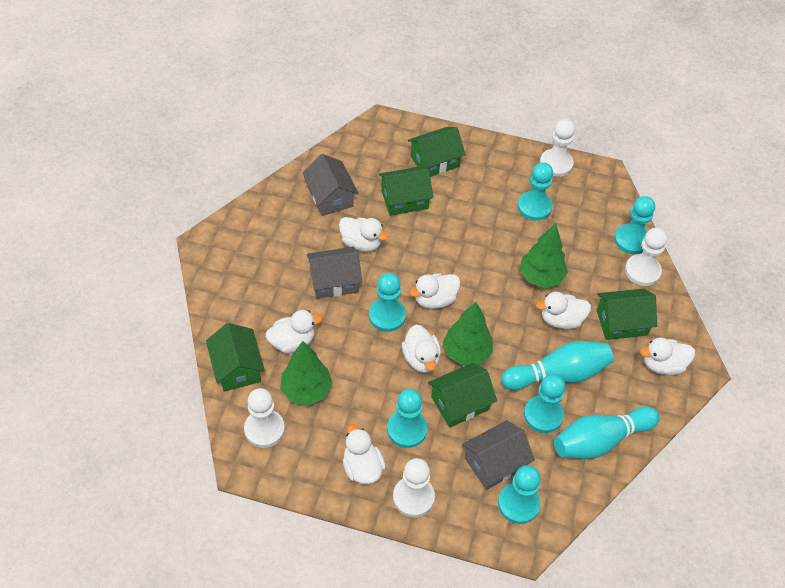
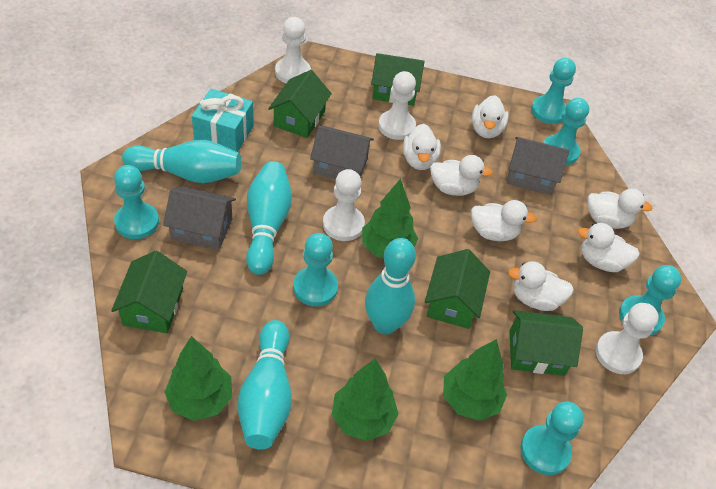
green tree: 3 -> 4
turquoise bowling pin: 2 -> 4
turquoise gift: 0 -> 1

